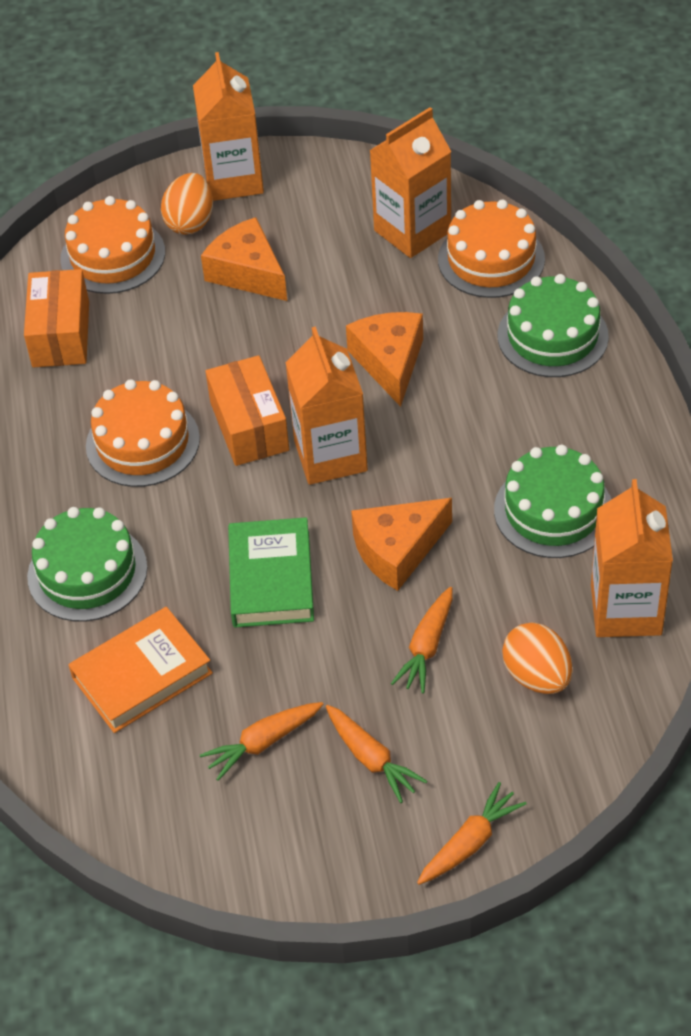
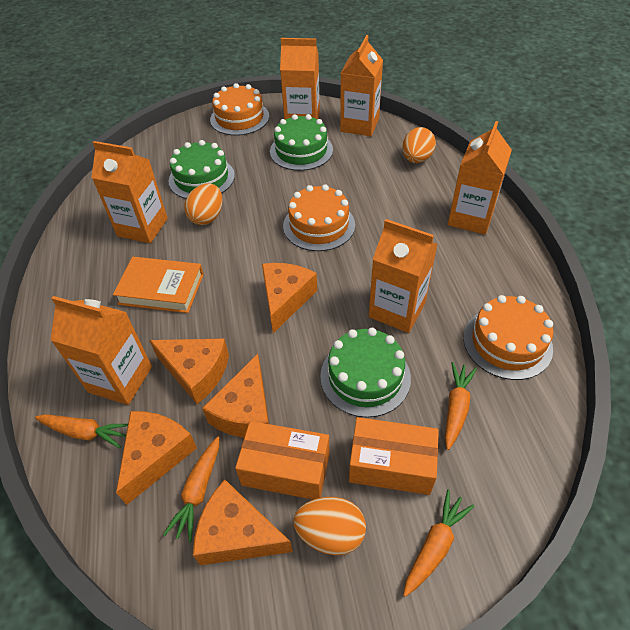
green book: 1 -> 0
orange carton: 4 -> 6
orange cheese: 3 -> 5
orange egg: 2 -> 3

